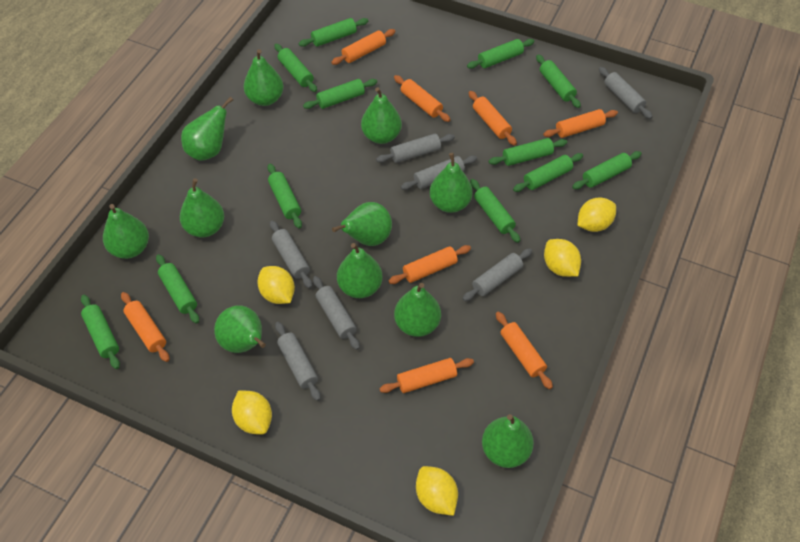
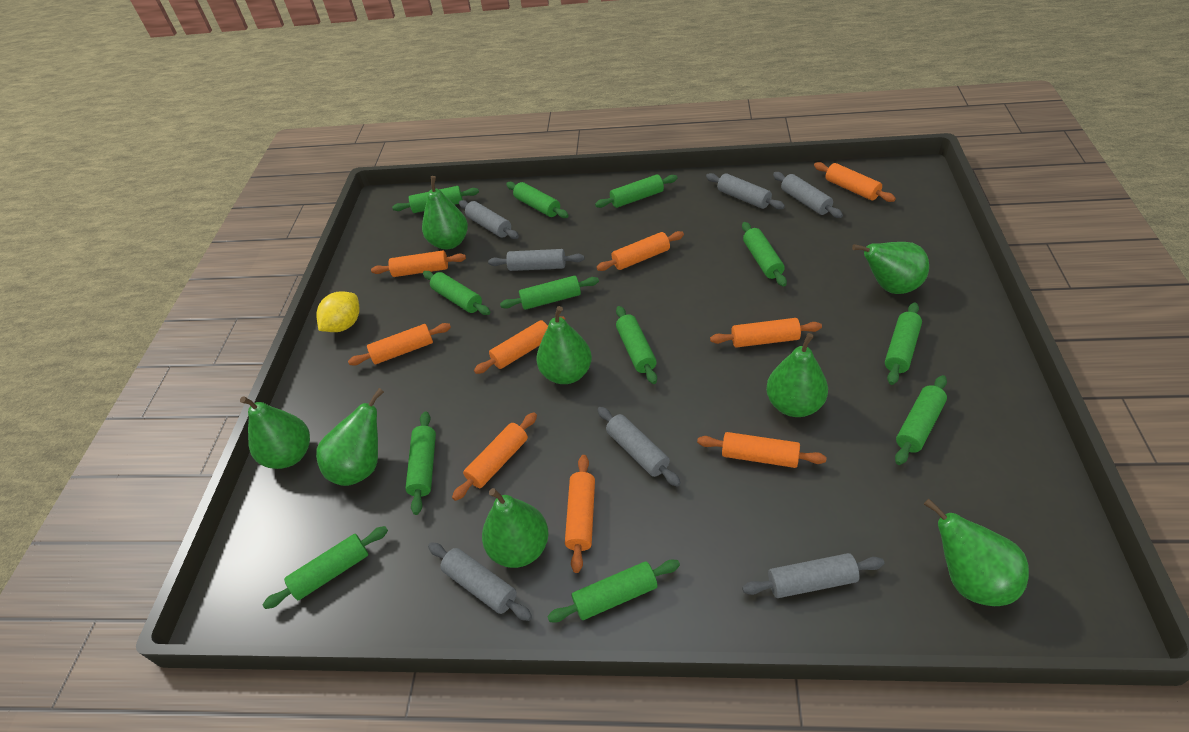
green pear: 11 -> 8
orange rolling pin: 8 -> 9
yellow lemon: 5 -> 1

